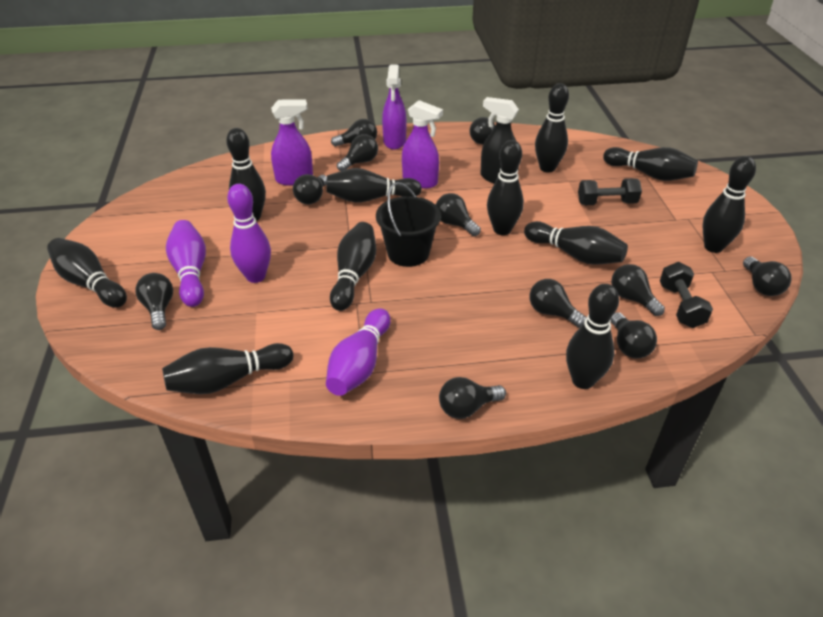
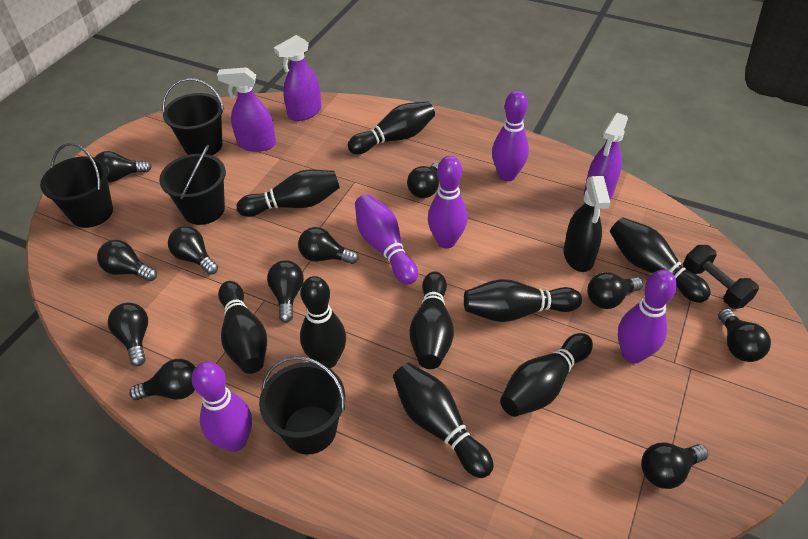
black bowling pin: 11 -> 9
black bucket: 1 -> 4
black dumbbell: 2 -> 1
purple bowling pin: 3 -> 5

